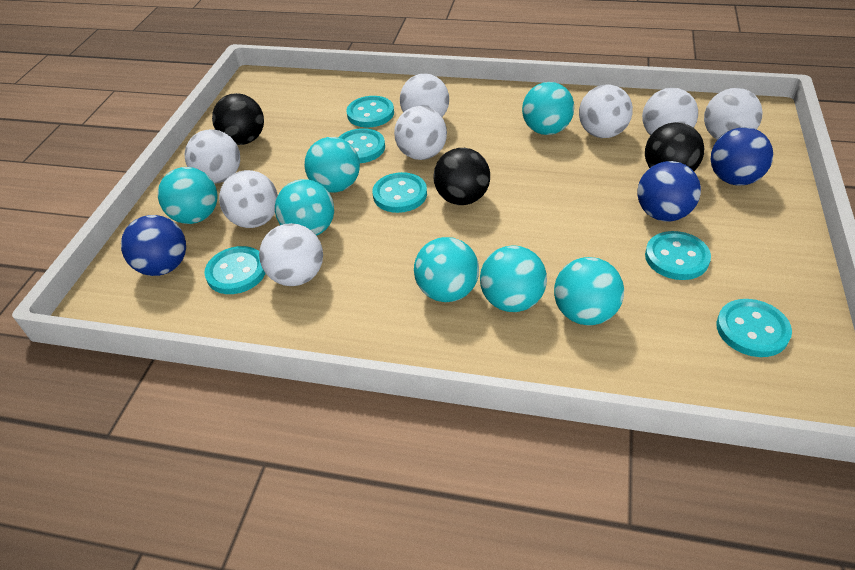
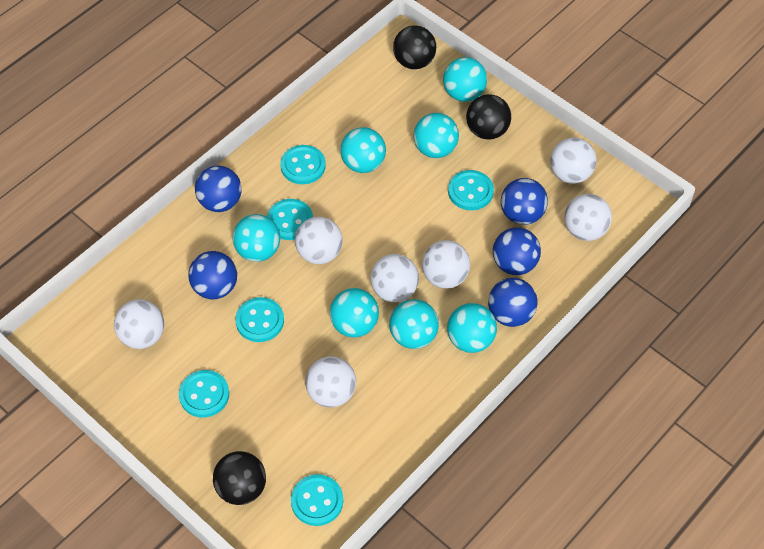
blue ball: 3 -> 5
white ball: 8 -> 7

